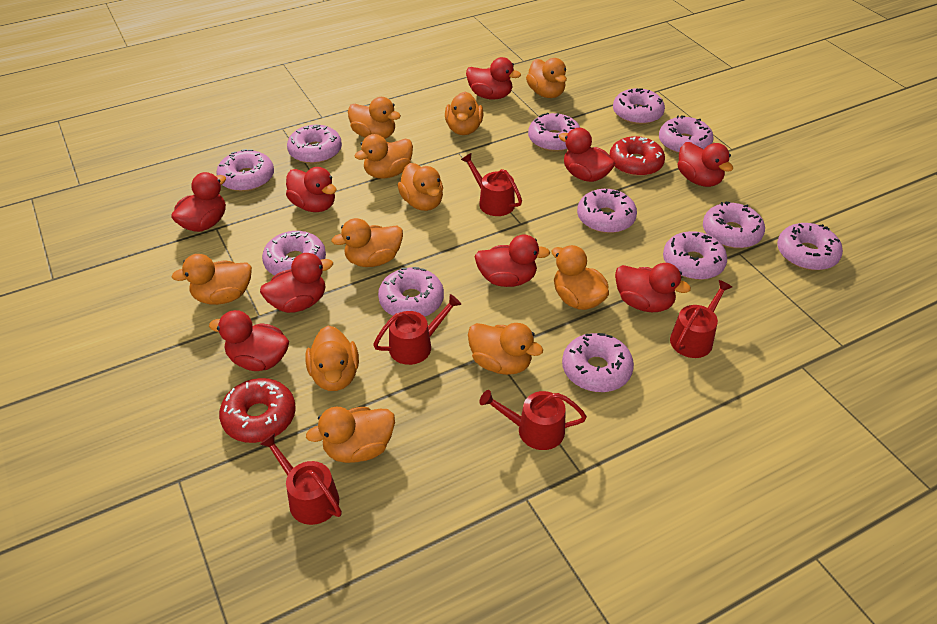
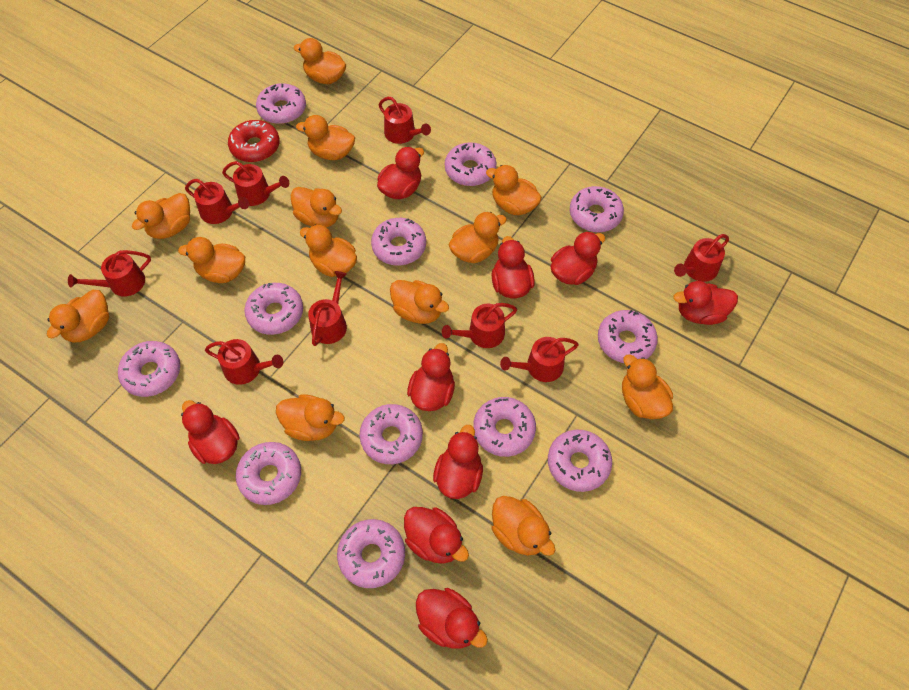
orange duck: 11 -> 13
red donut: 2 -> 1
red watering can: 5 -> 9

